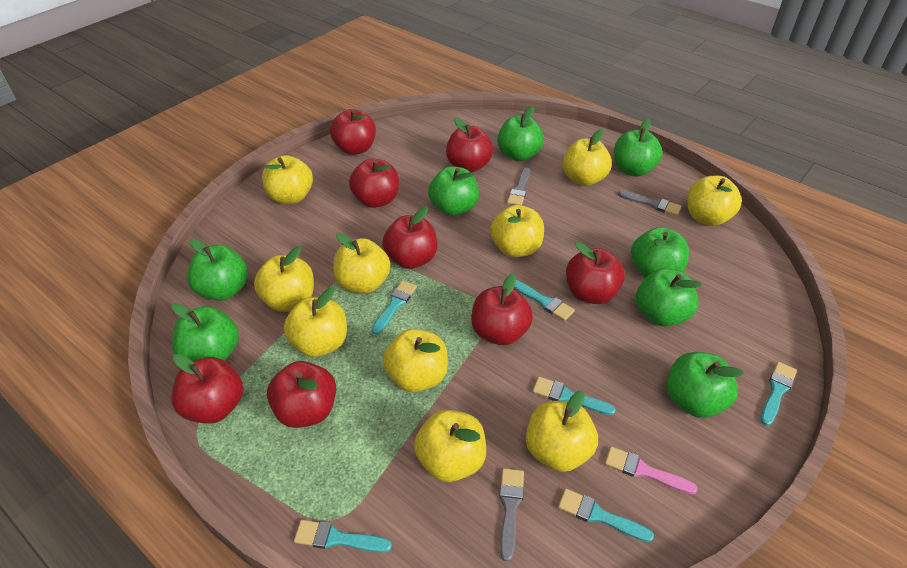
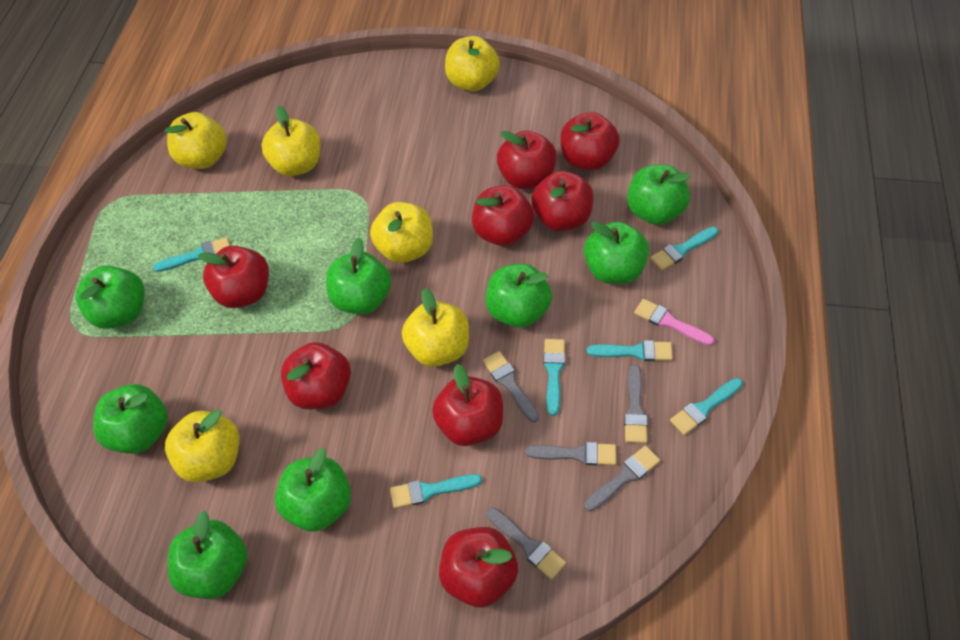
grey brush: 3 -> 5
yellow apple: 10 -> 6

